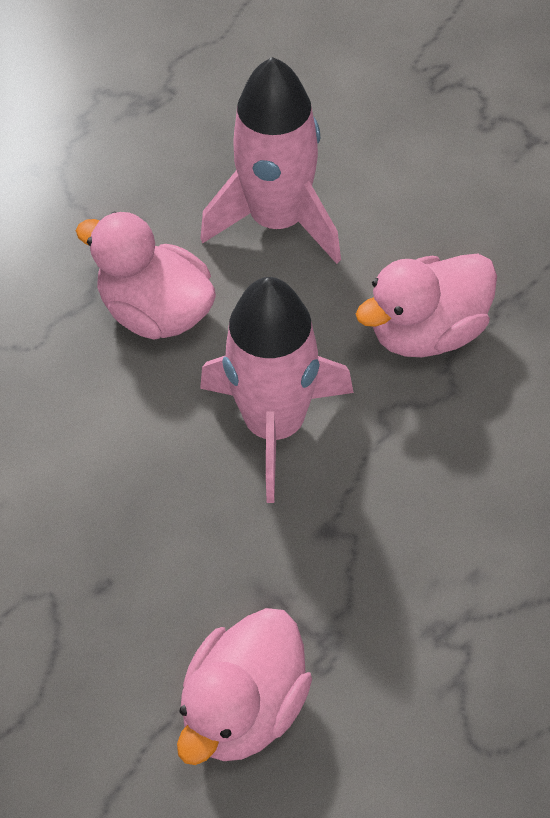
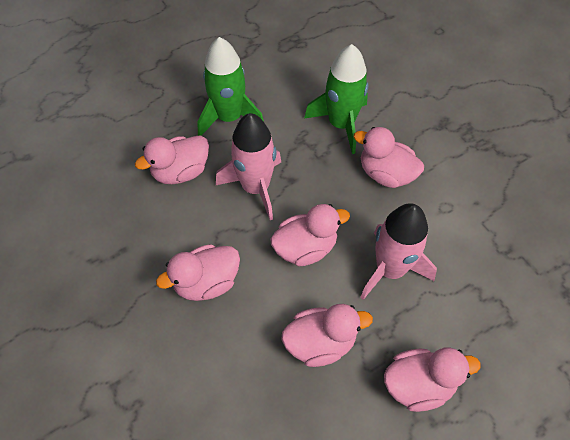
green rocket: 0 -> 2
pink duck: 3 -> 6

